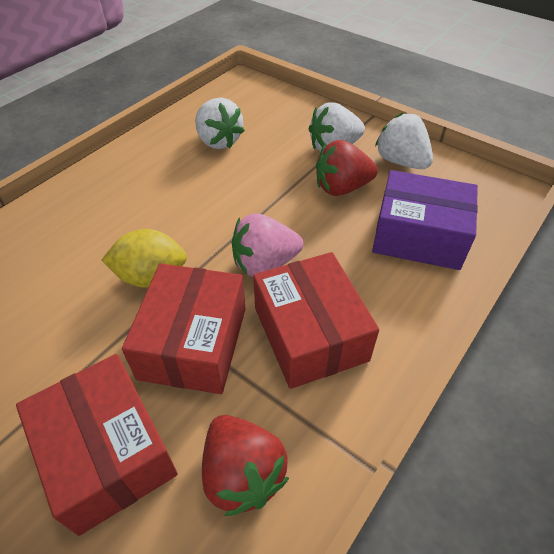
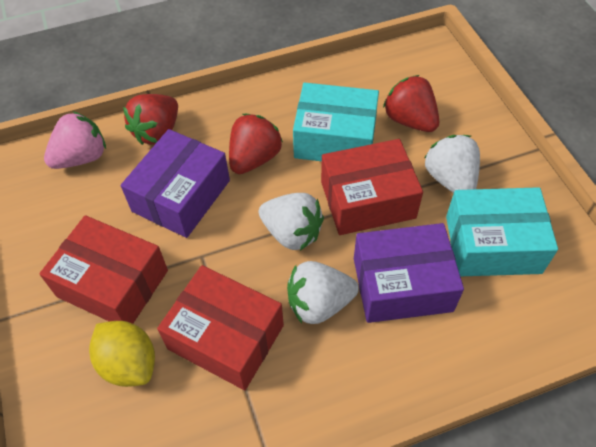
purple box: 1 -> 2
red strawberry: 2 -> 3
turquoise box: 0 -> 2

